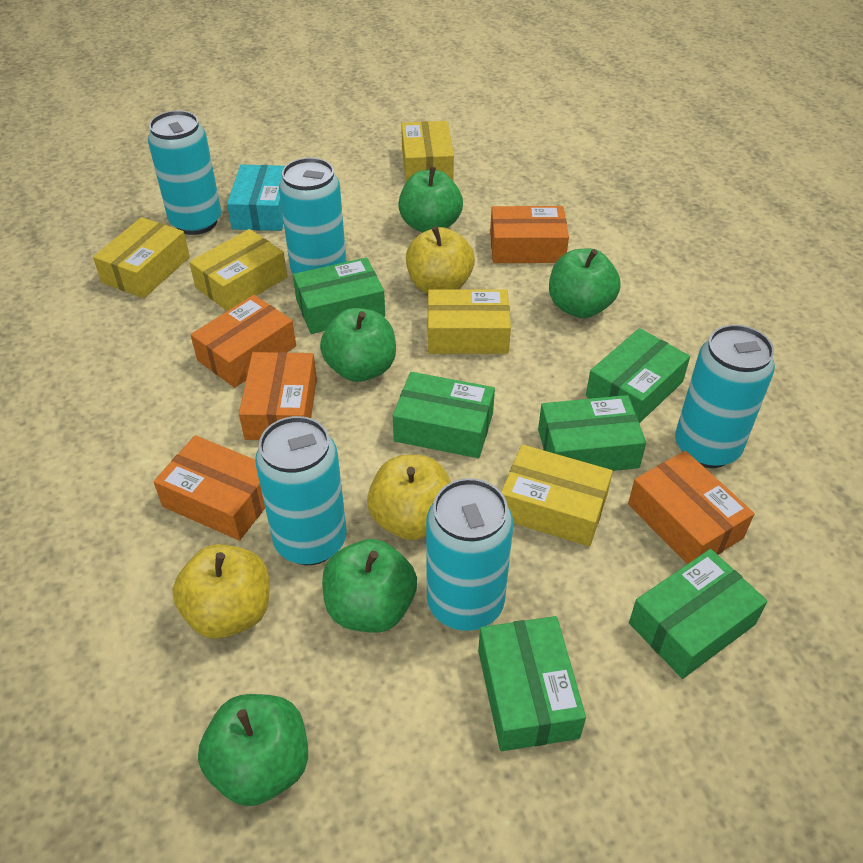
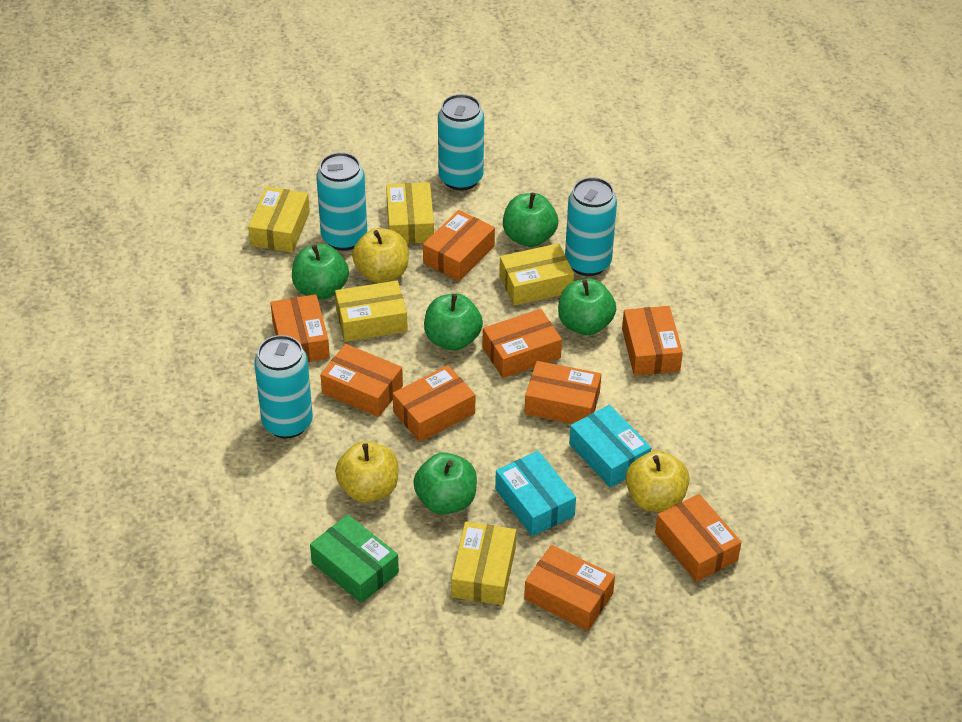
green box: 6 -> 1
orange box: 5 -> 9
turquoise box: 1 -> 2
turquoise can: 5 -> 4

